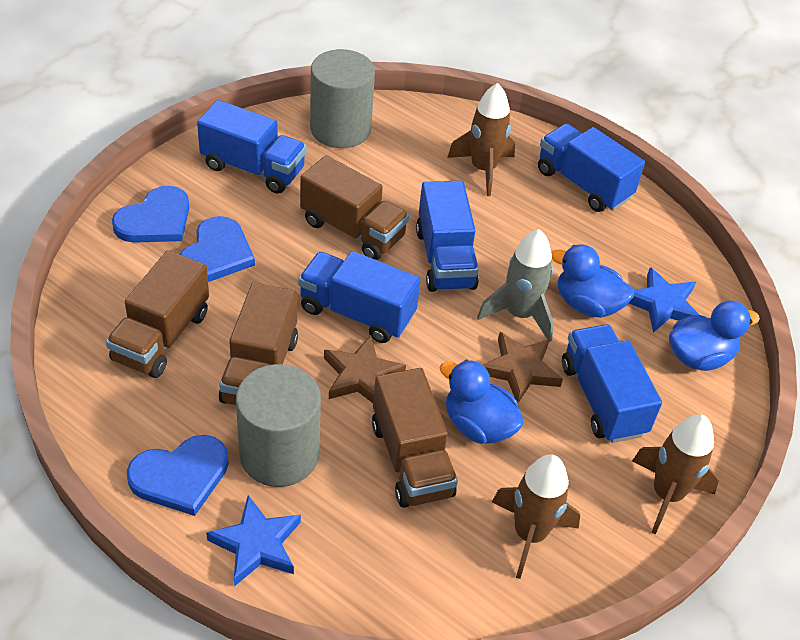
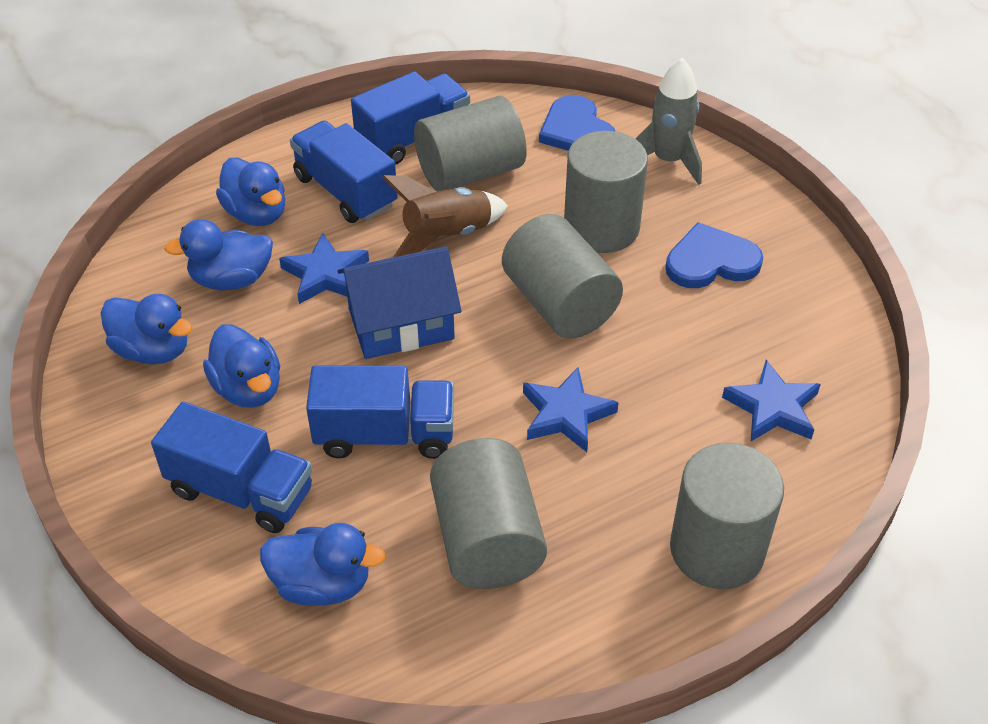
blue duck: 3 -> 5
blue heart: 3 -> 2
blue house: 0 -> 1
blue star: 2 -> 3
blue truck: 5 -> 4
brown rocket: 3 -> 1
brown star: 2 -> 0
brown truck: 4 -> 0
grey cylinder: 2 -> 5

